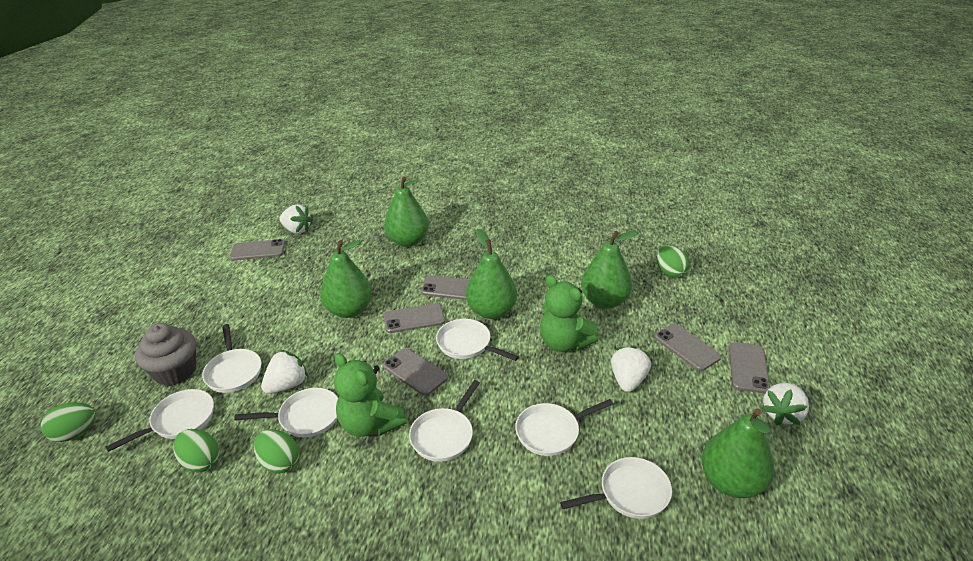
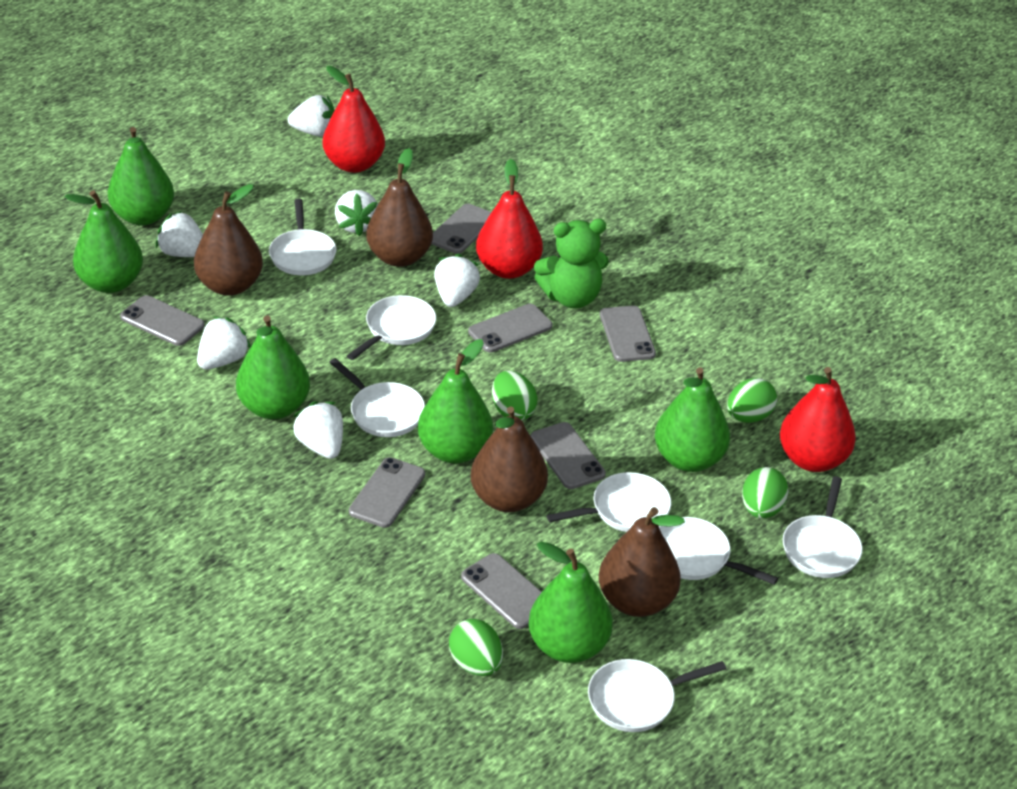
brown pear: 0 -> 4
green pear: 5 -> 6
green teddy bear: 2 -> 1
grey cupcake: 1 -> 0
grey phone: 6 -> 7
red pear: 0 -> 3
white strawberry: 4 -> 6

